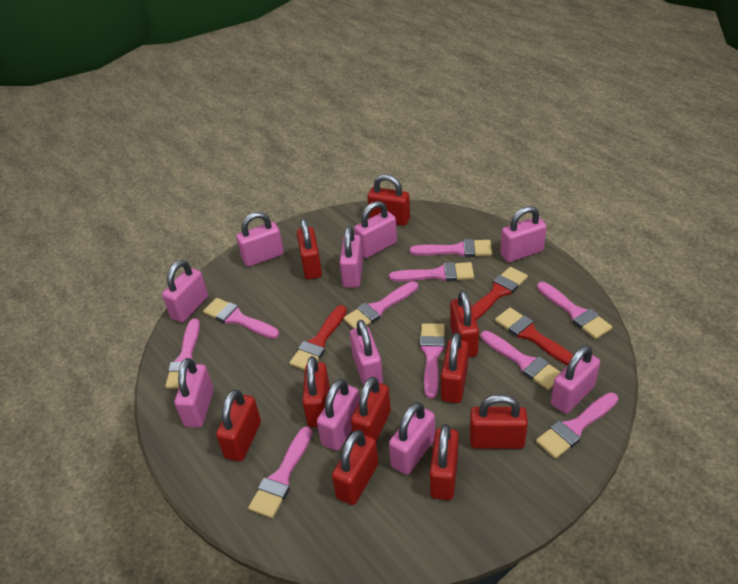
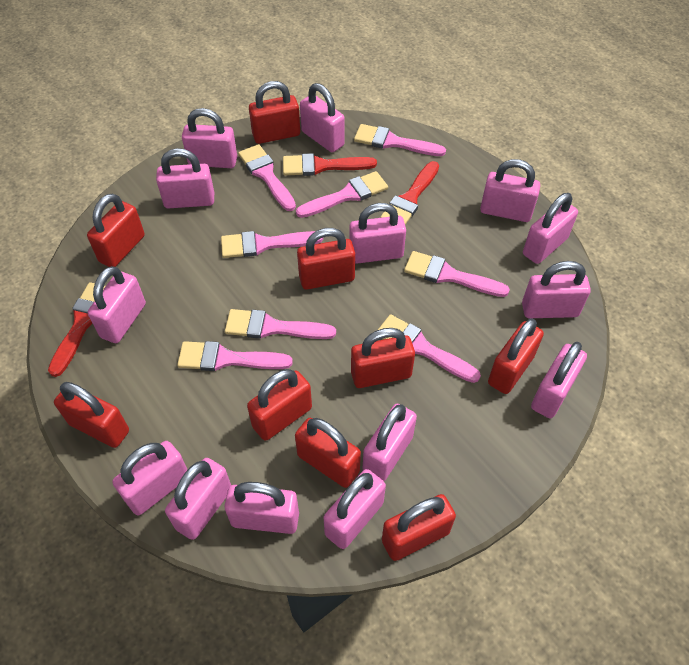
pink brush: 10 -> 8
pink padlock: 10 -> 14
red padlock: 10 -> 9

